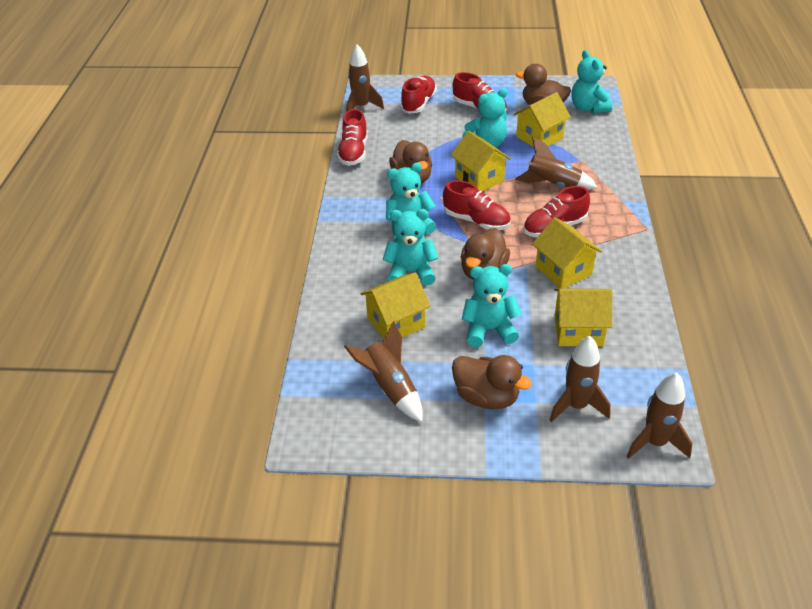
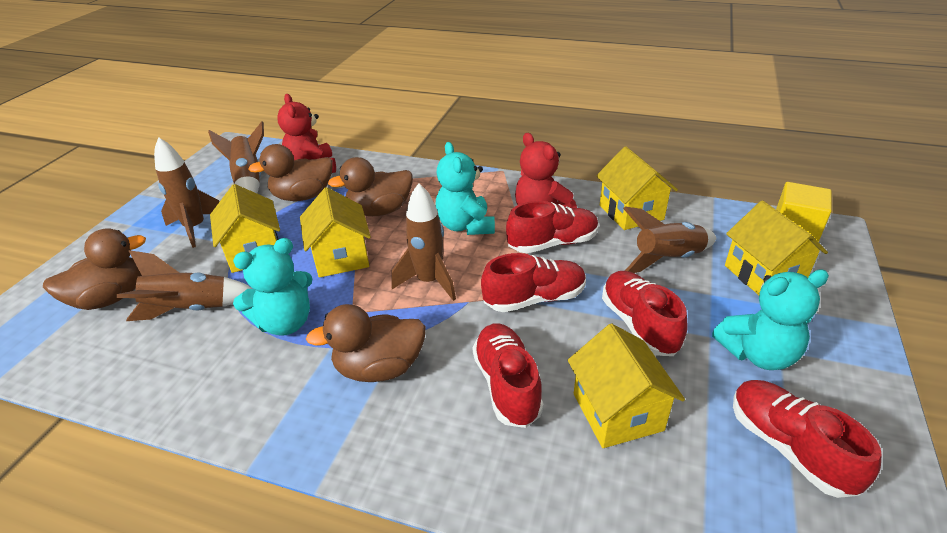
red teddy bear: 0 -> 2
turquoise teddy bear: 5 -> 3
yellow cube: 0 -> 1

